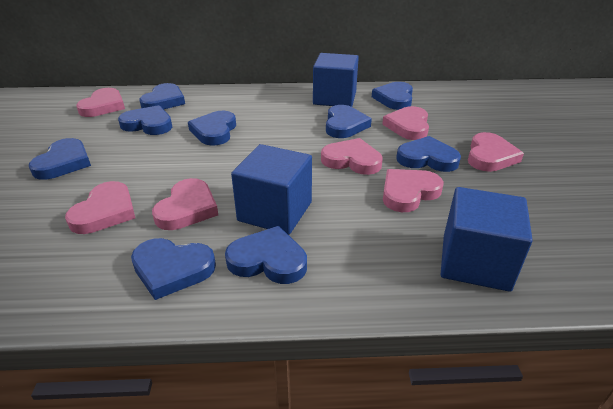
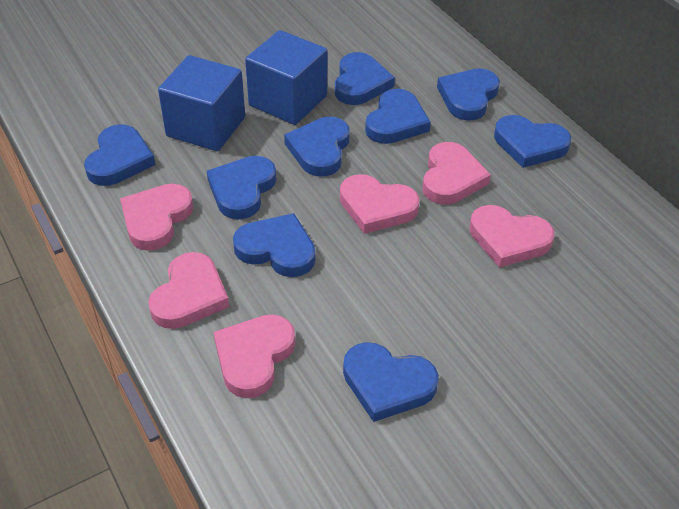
blue cube: 3 -> 2
pink heart: 7 -> 6

